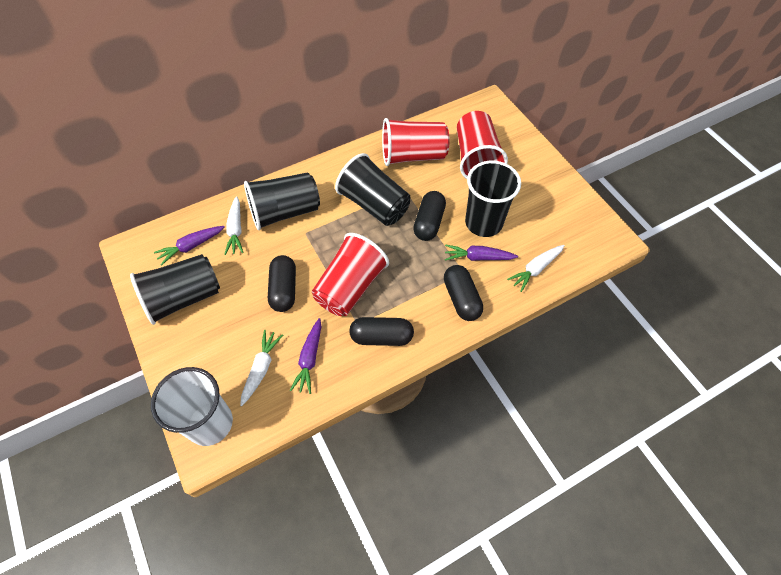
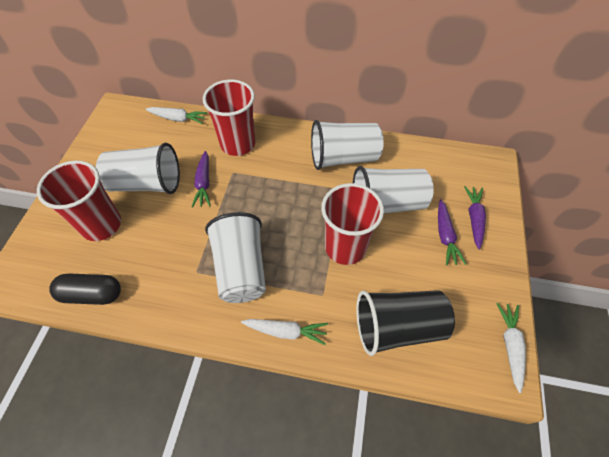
black capsule: 4 -> 1
black cup: 4 -> 1
white cup: 1 -> 4

